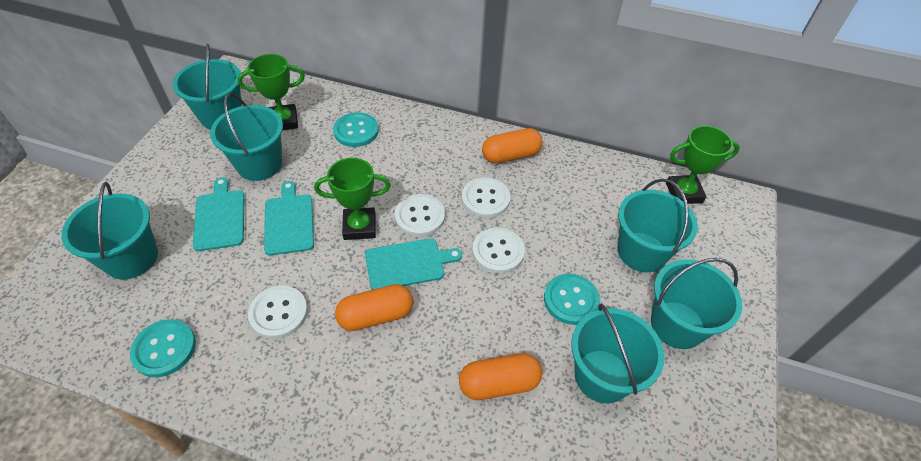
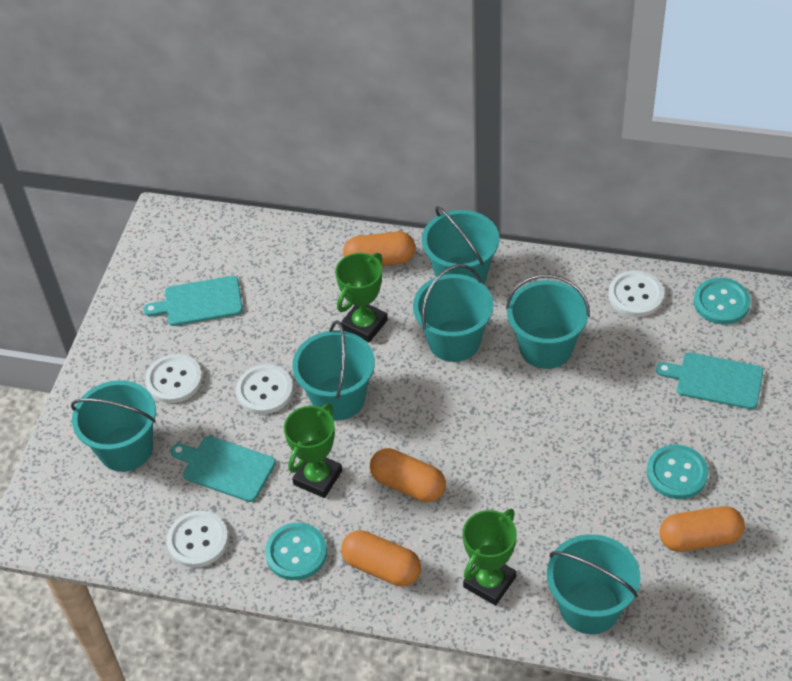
orange capsule: 3 -> 4

